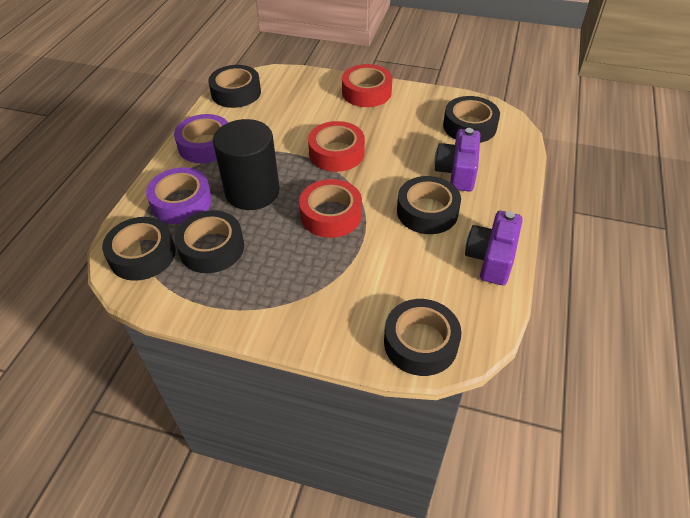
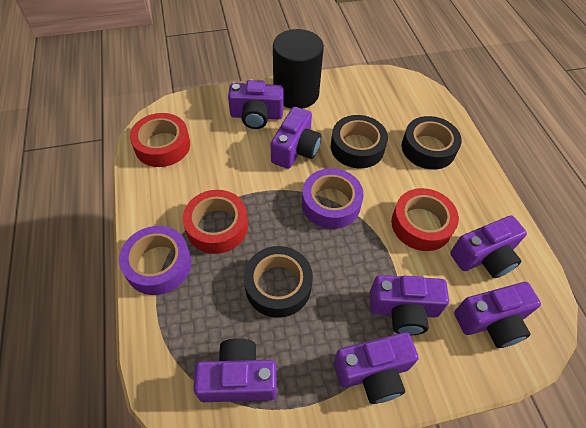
black tape: 6 -> 3
purple camera: 2 -> 7

